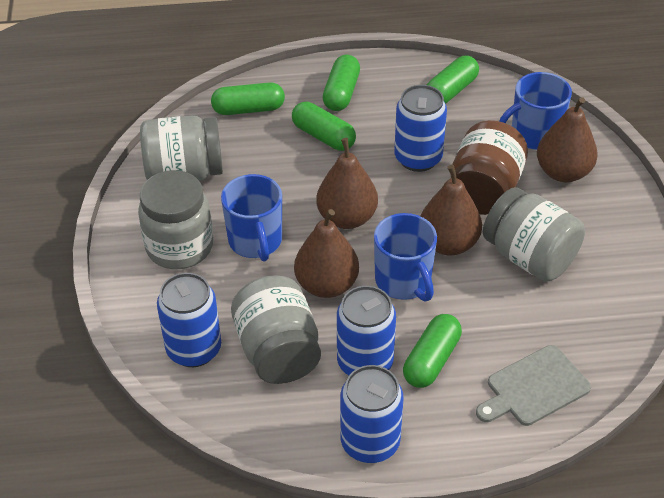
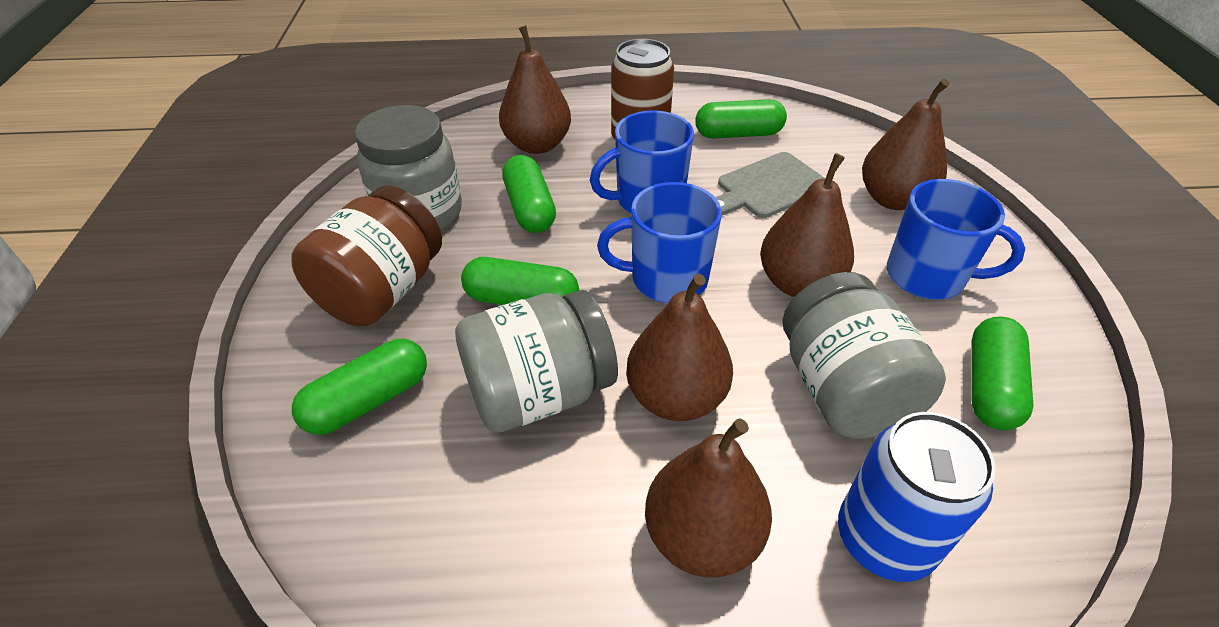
blue can: 4 -> 1
brown can: 0 -> 1
brown pear: 4 -> 5
grey jar: 4 -> 3

